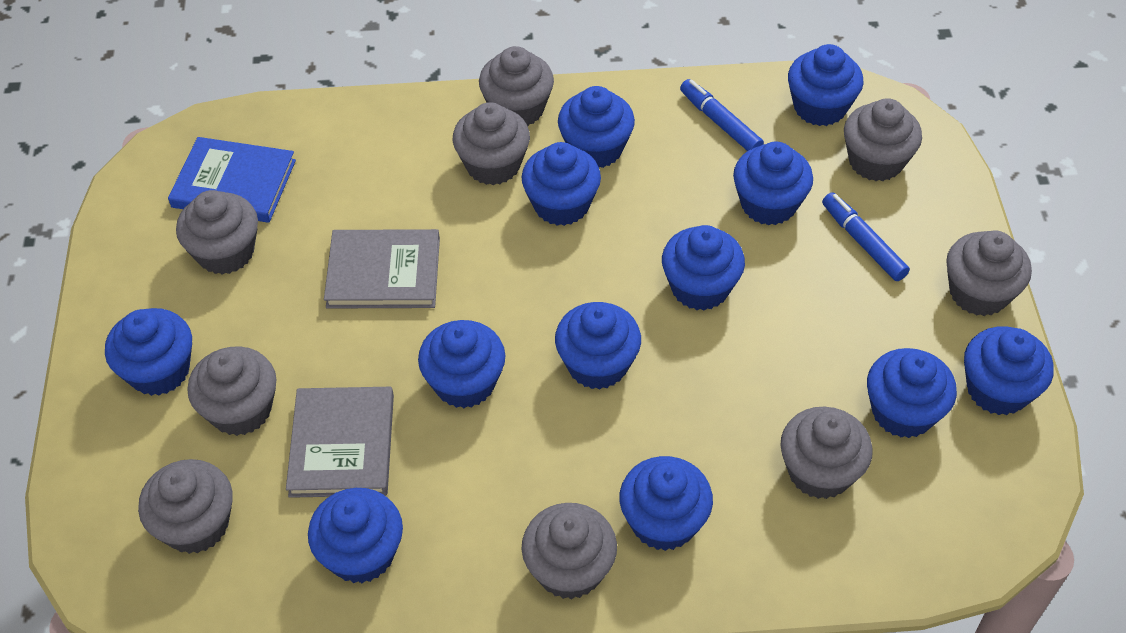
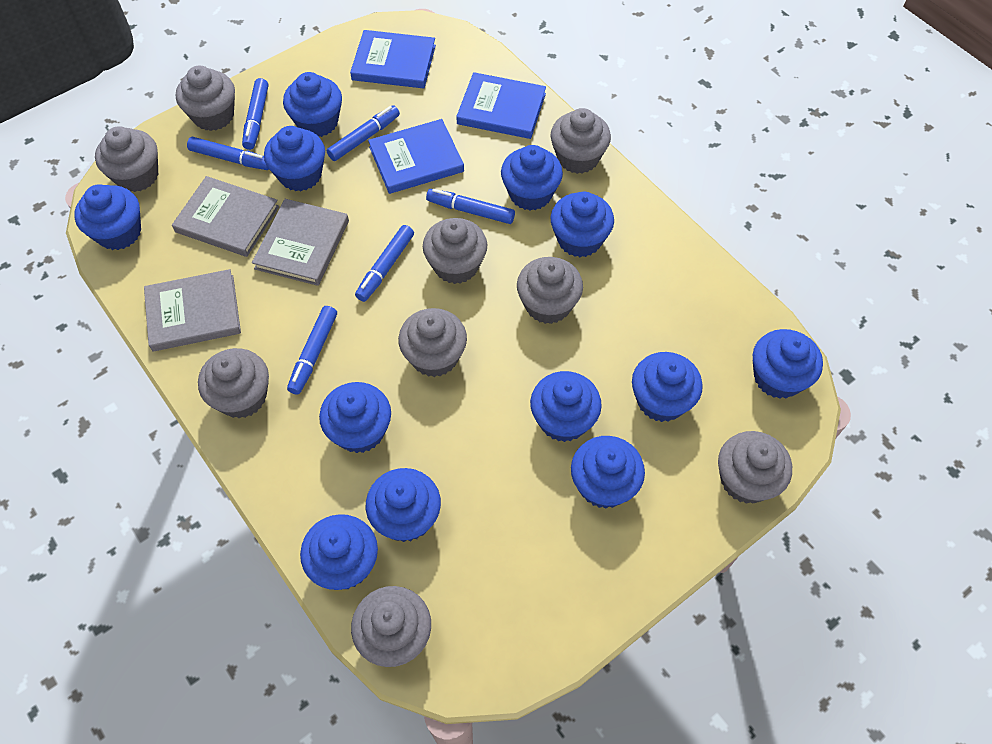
blue book: 1 -> 3
blue marker: 2 -> 6
grey book: 2 -> 3

